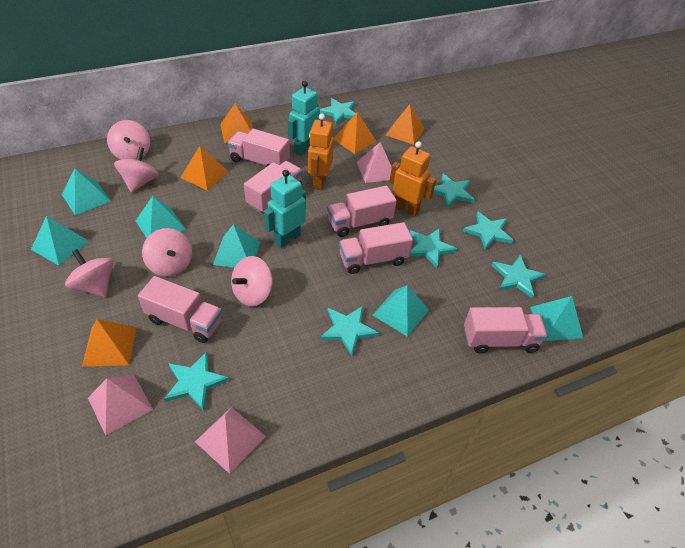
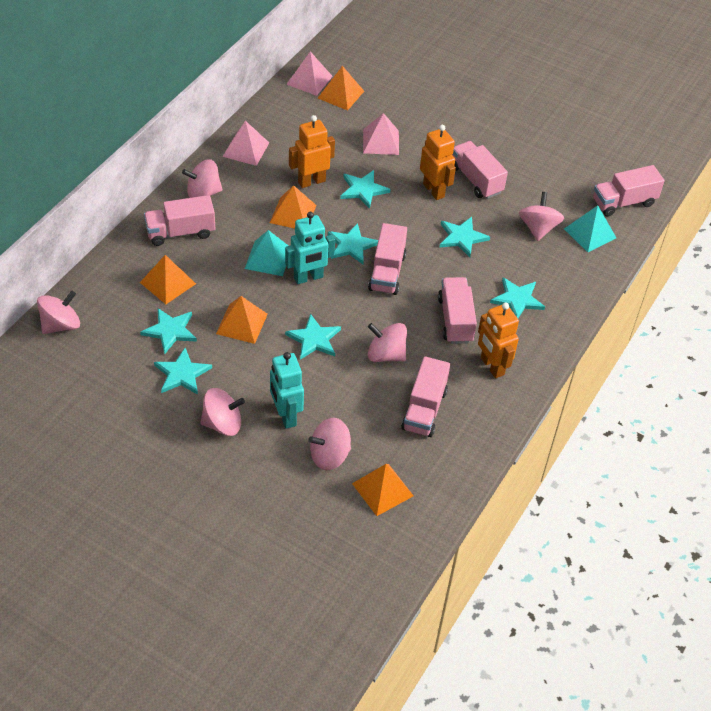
orange robot: 2 -> 3
pink spinning top: 5 -> 6
turquoise pyramid: 6 -> 2

